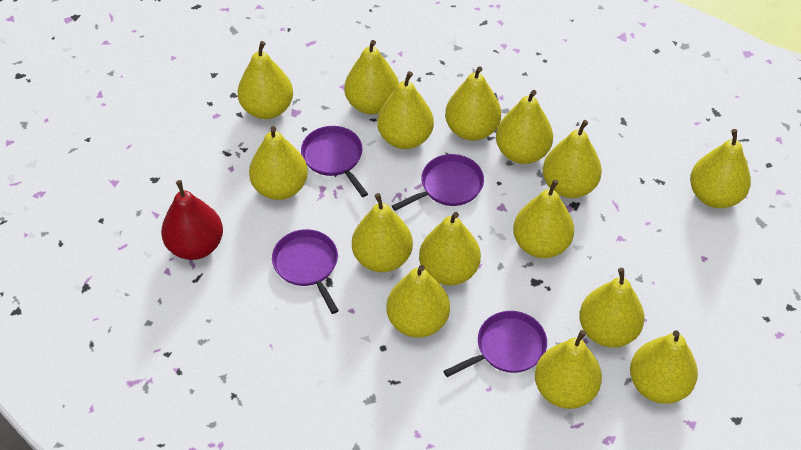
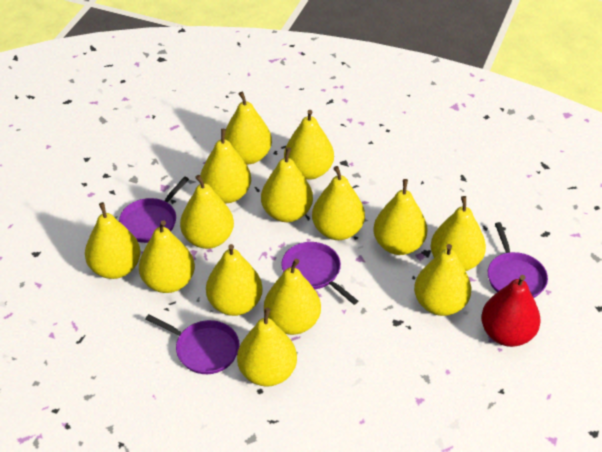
yellow pear: 15 -> 14

